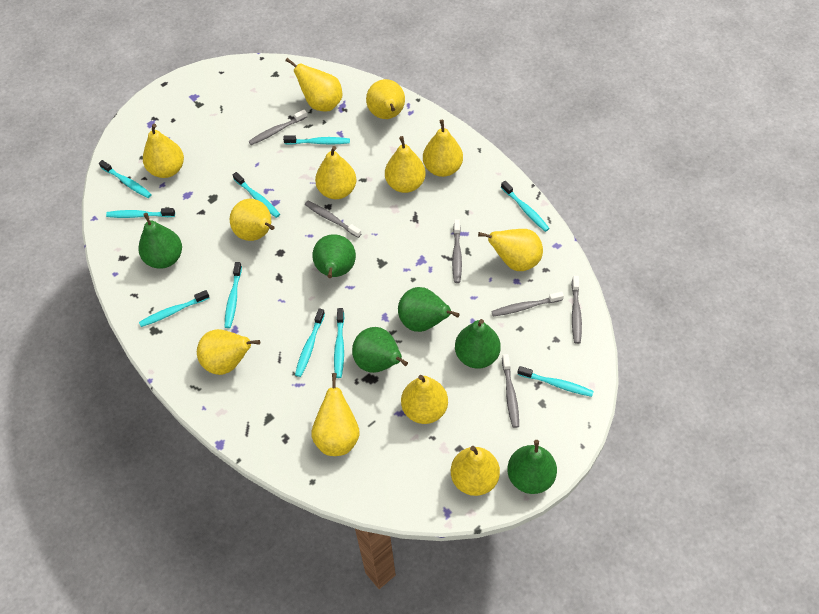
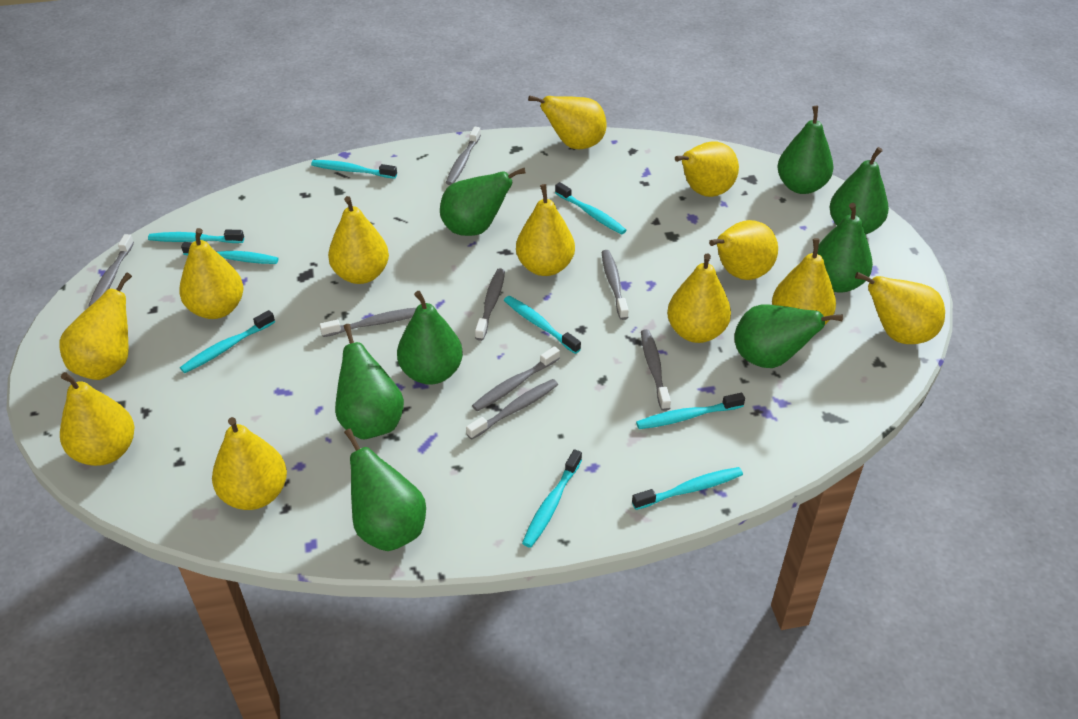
green pear: 6 -> 8
grey toothbrush: 6 -> 8
turquoise toothbrush: 10 -> 9

